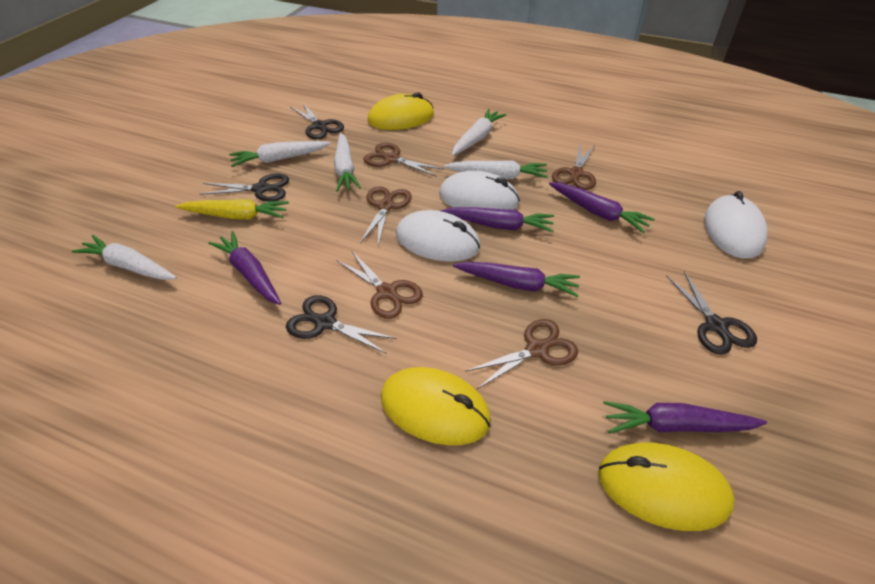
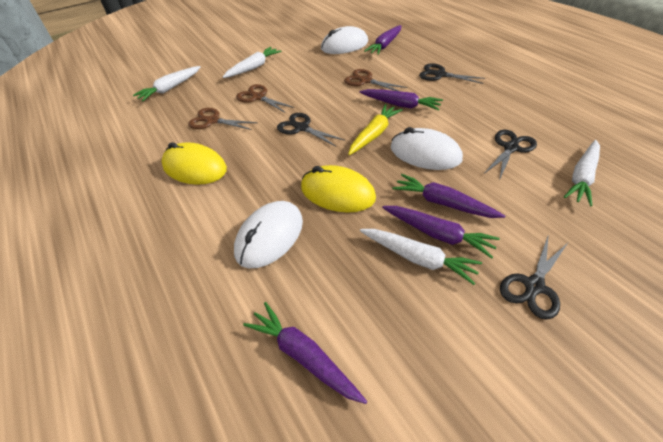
brown scissors: 5 -> 3
white carrot: 5 -> 4
yellow mouse: 3 -> 2

